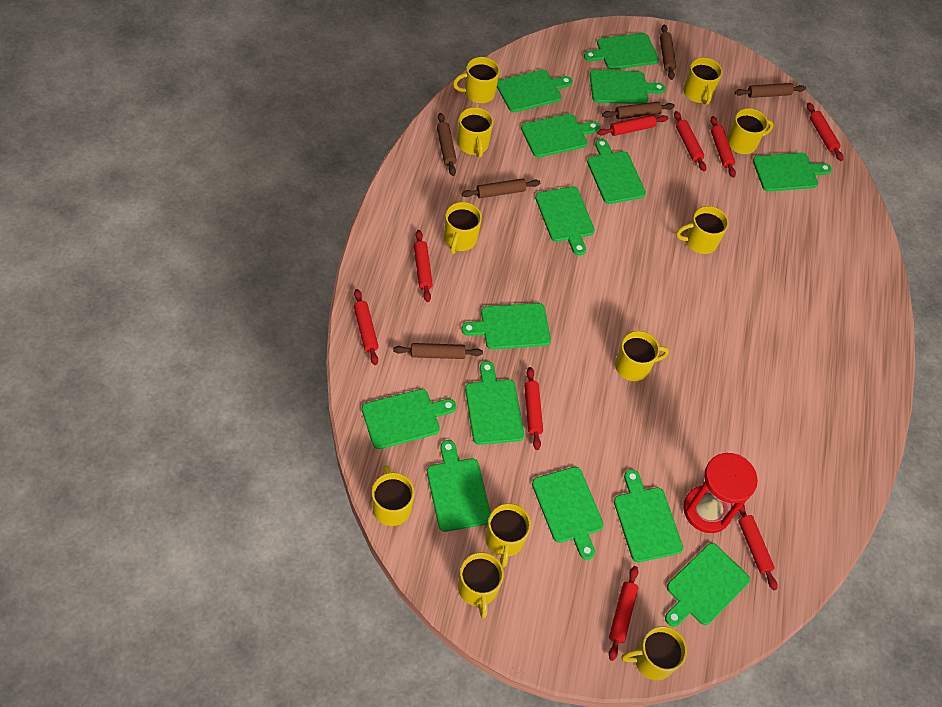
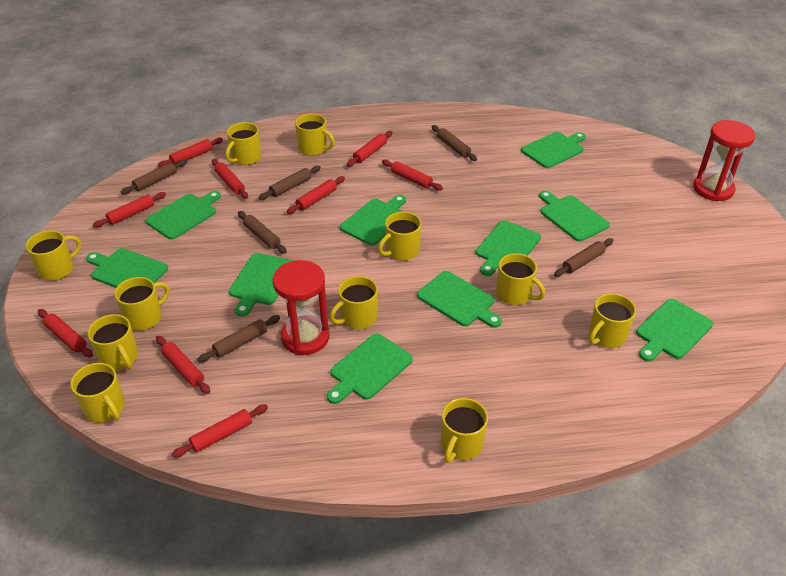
green cutting board: 14 -> 10
red hourglass: 1 -> 2

